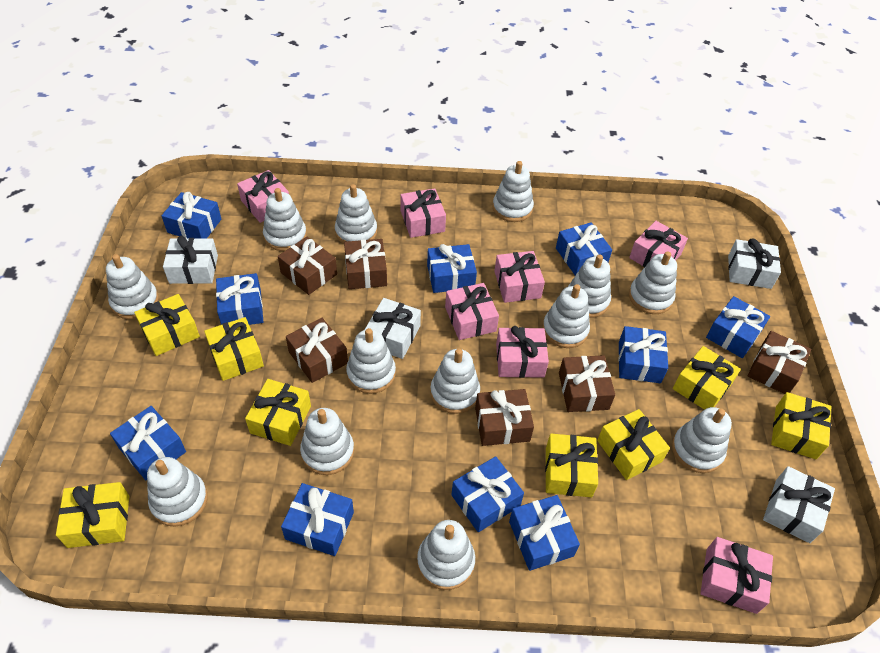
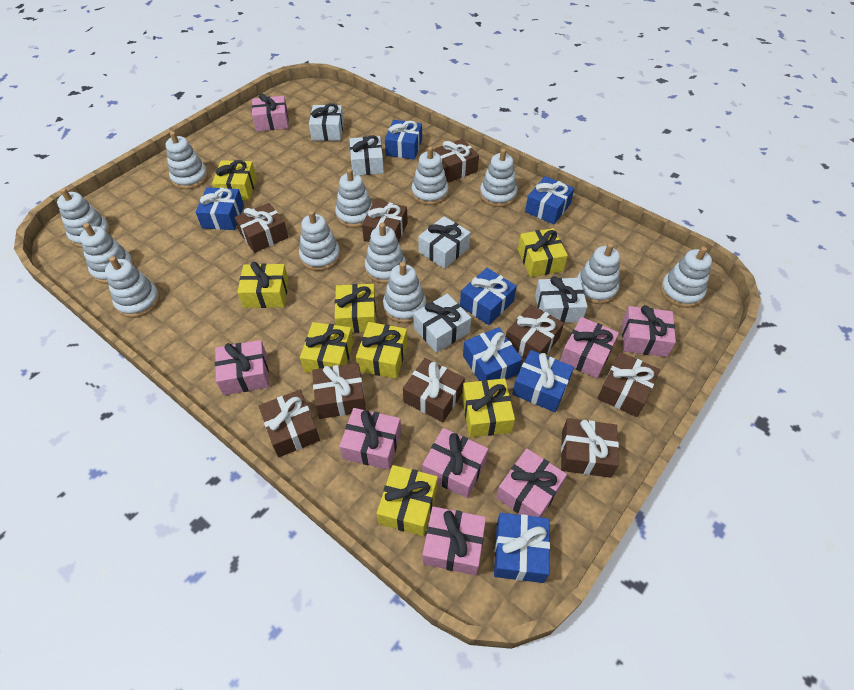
blue gift: 10 -> 7
brown gift: 6 -> 9
pink gift: 7 -> 8
white gift: 4 -> 5
white stacking toy: 13 -> 12

